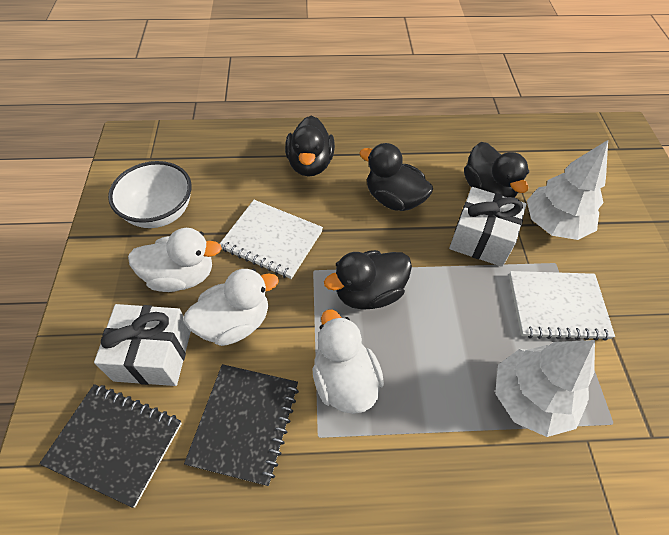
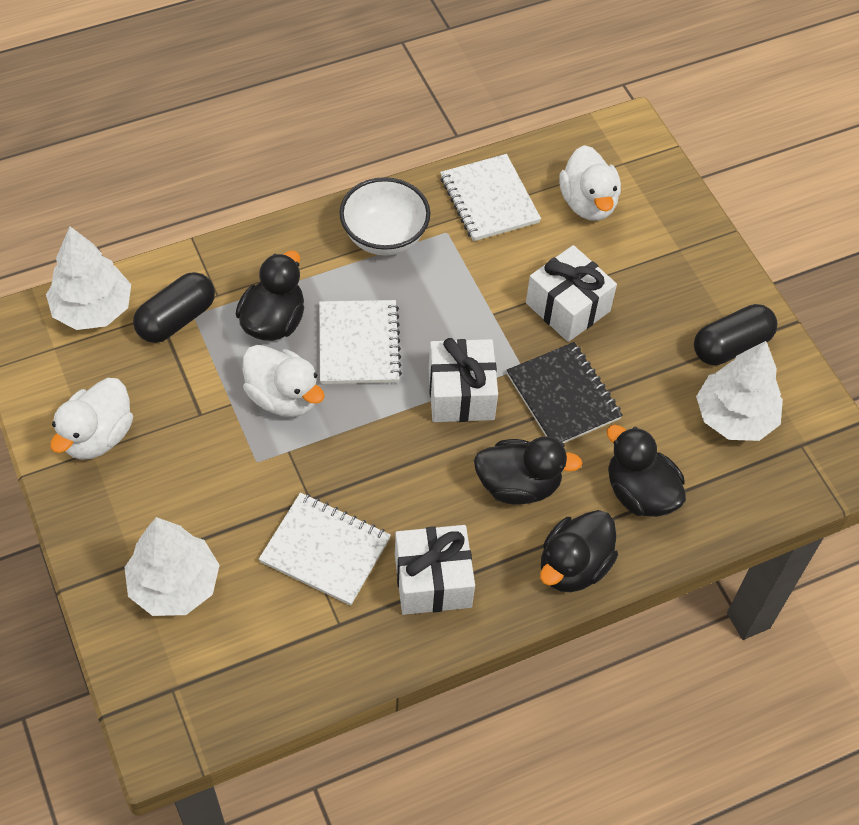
black capsule: 0 -> 2
black notebook: 2 -> 1
white gift: 2 -> 3
white notebook: 2 -> 3
white tree: 2 -> 3

